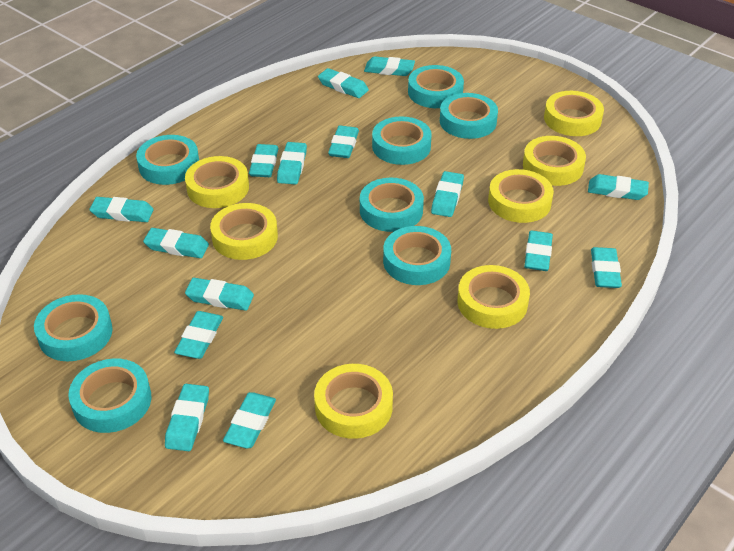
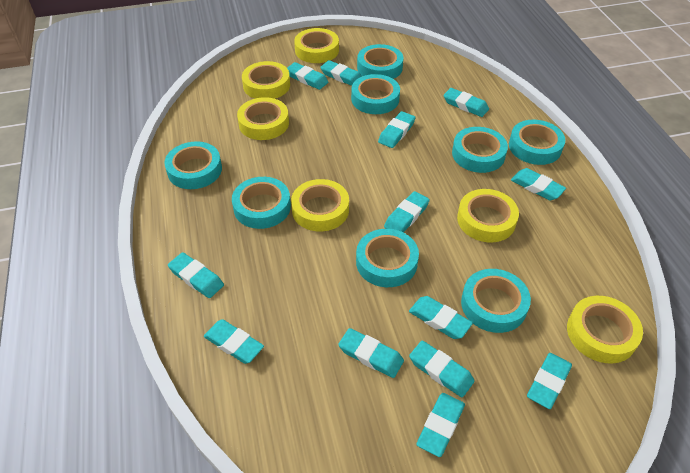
turquoise eraser: 15 -> 13
yellow tape: 7 -> 6

